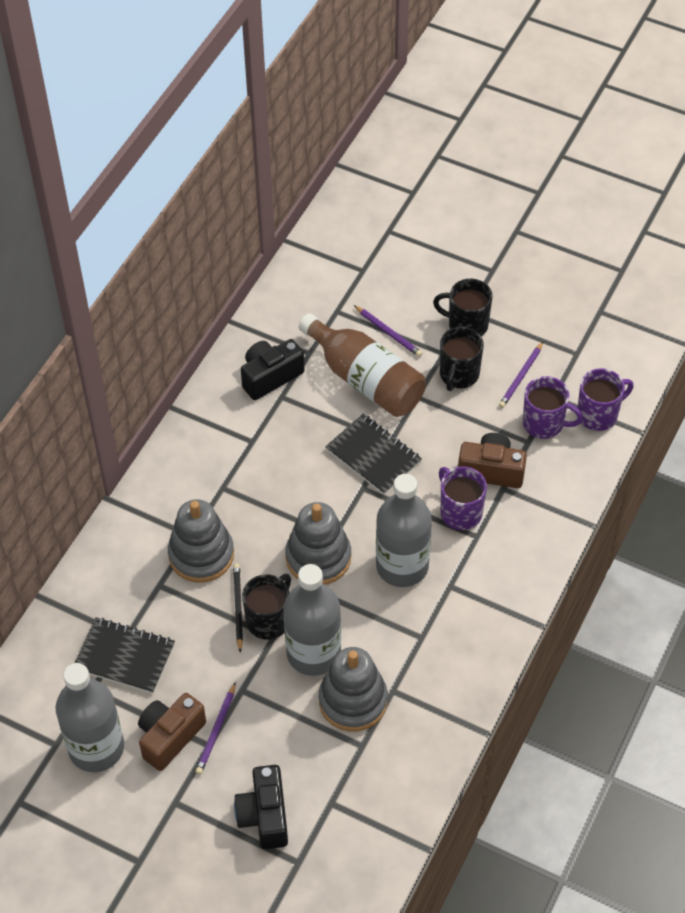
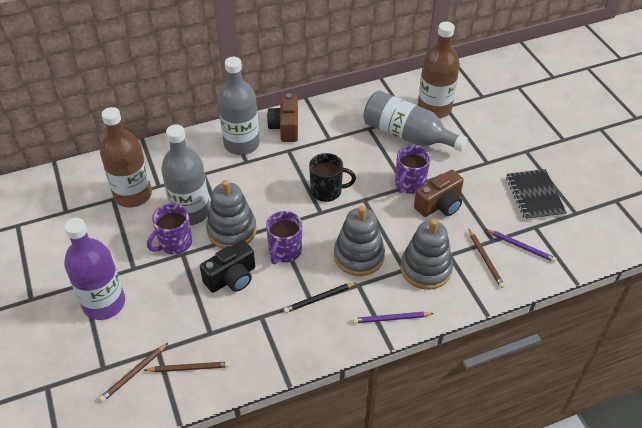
black camera: 2 -> 1
black mug: 3 -> 1
black notebook: 2 -> 1
brown bottle: 1 -> 2
brown pencil: 0 -> 3
purple bottle: 0 -> 1
purple pencil: 3 -> 2

